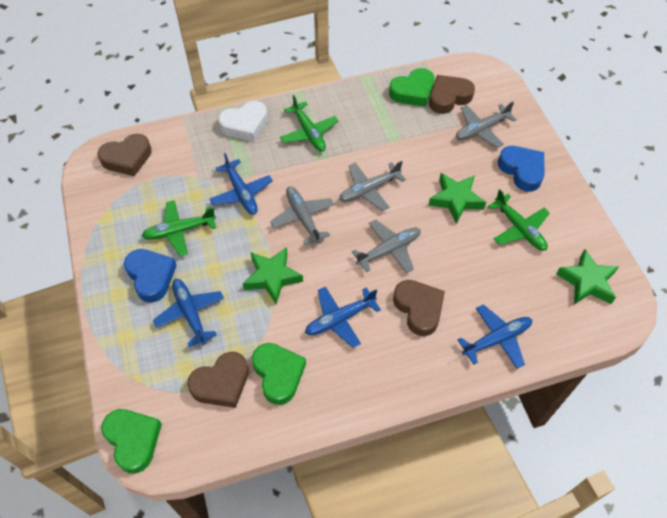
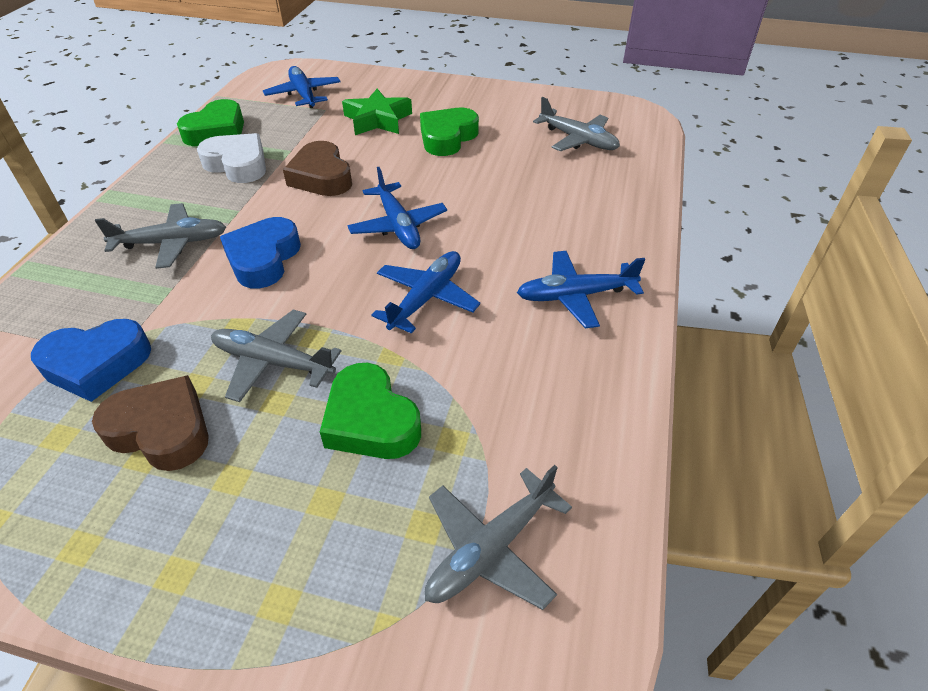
brown heart: 4 -> 2
green plane: 3 -> 0
green star: 3 -> 1

